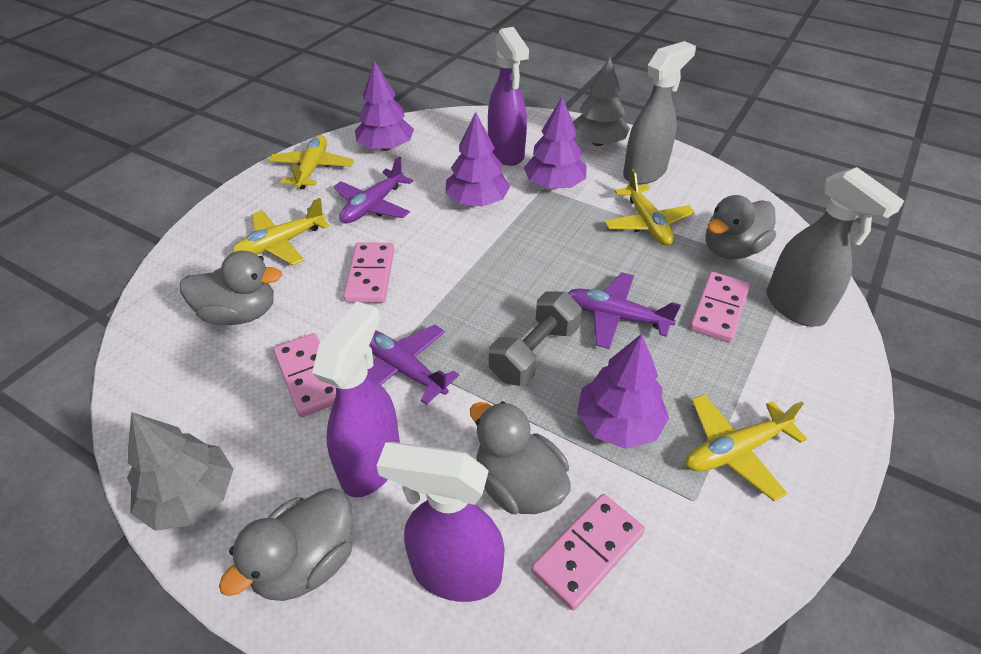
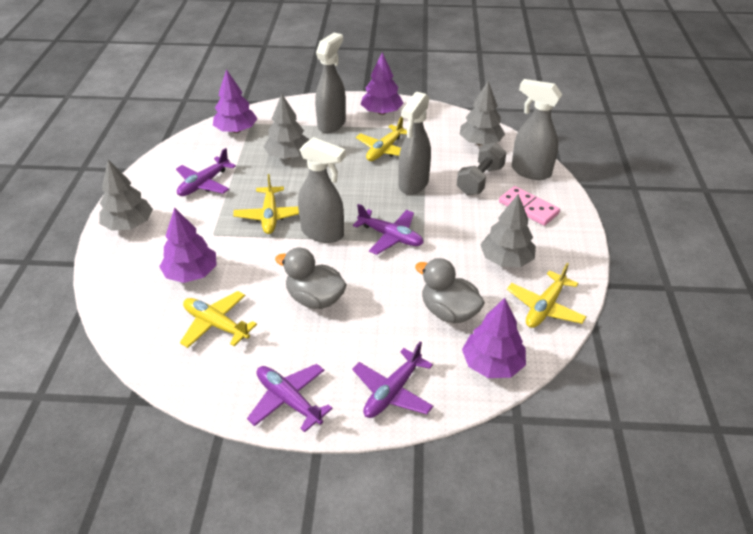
grey duck: 4 -> 2
grey spray bottle: 2 -> 4
grey tree: 2 -> 4
pink domino: 4 -> 1
purple plane: 3 -> 4
purple spray bottle: 3 -> 0

